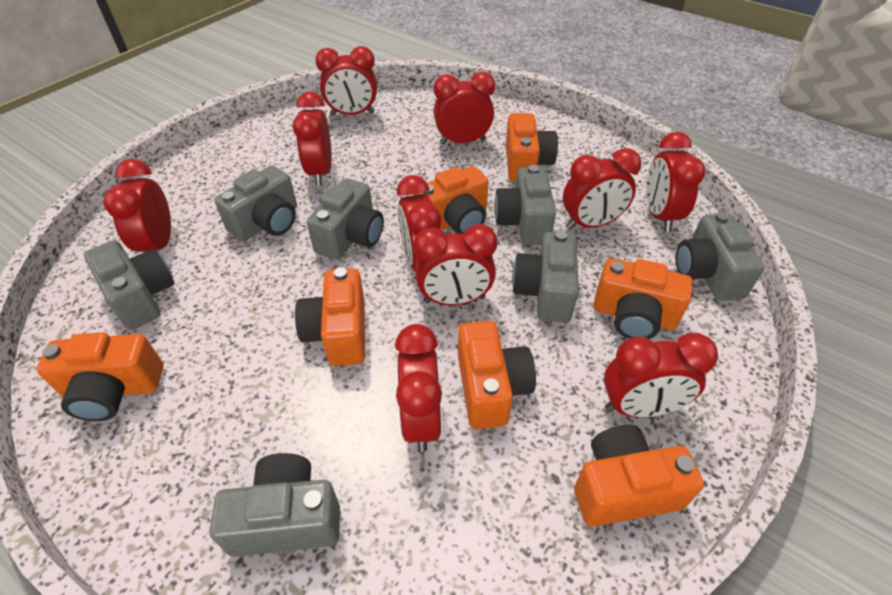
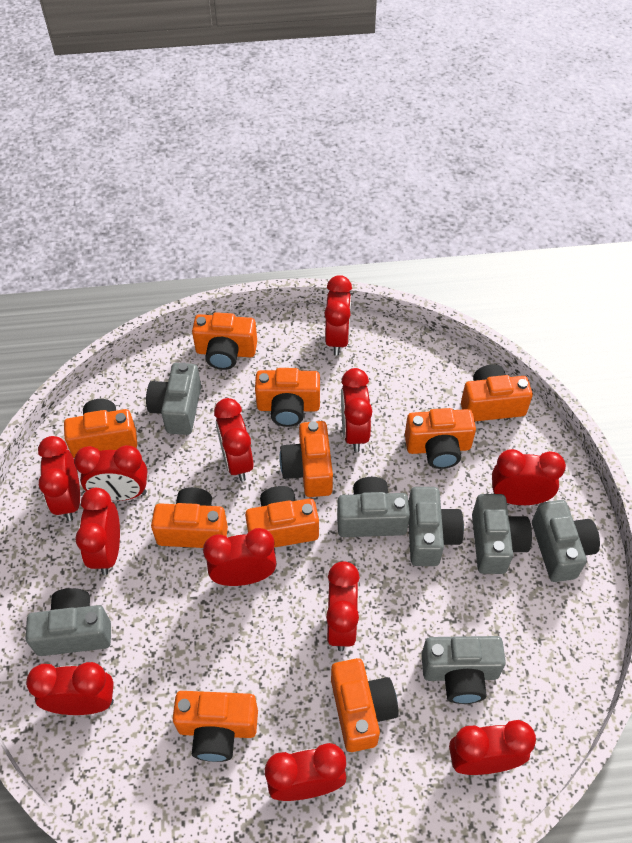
orange camera: 7 -> 10
red clock: 10 -> 12

